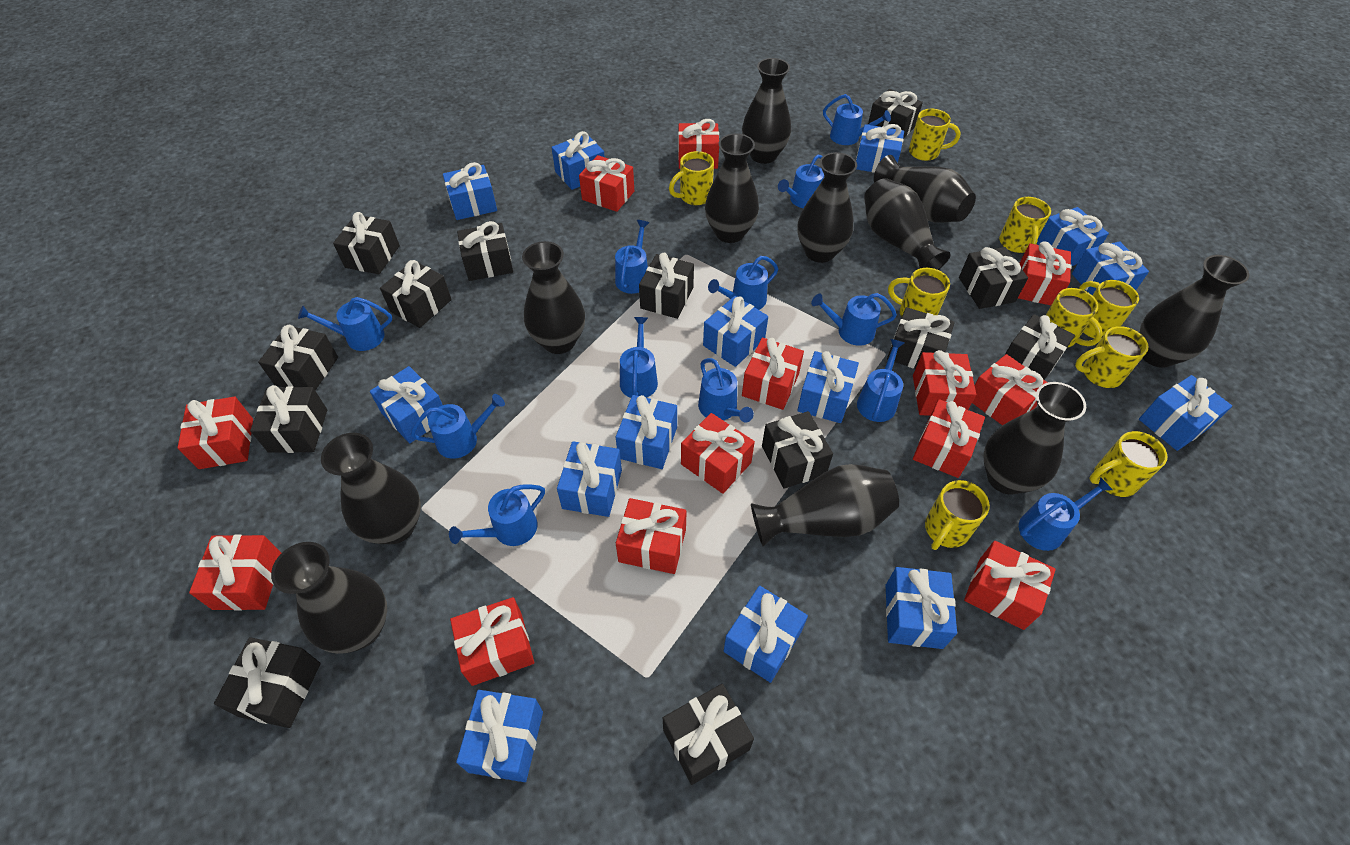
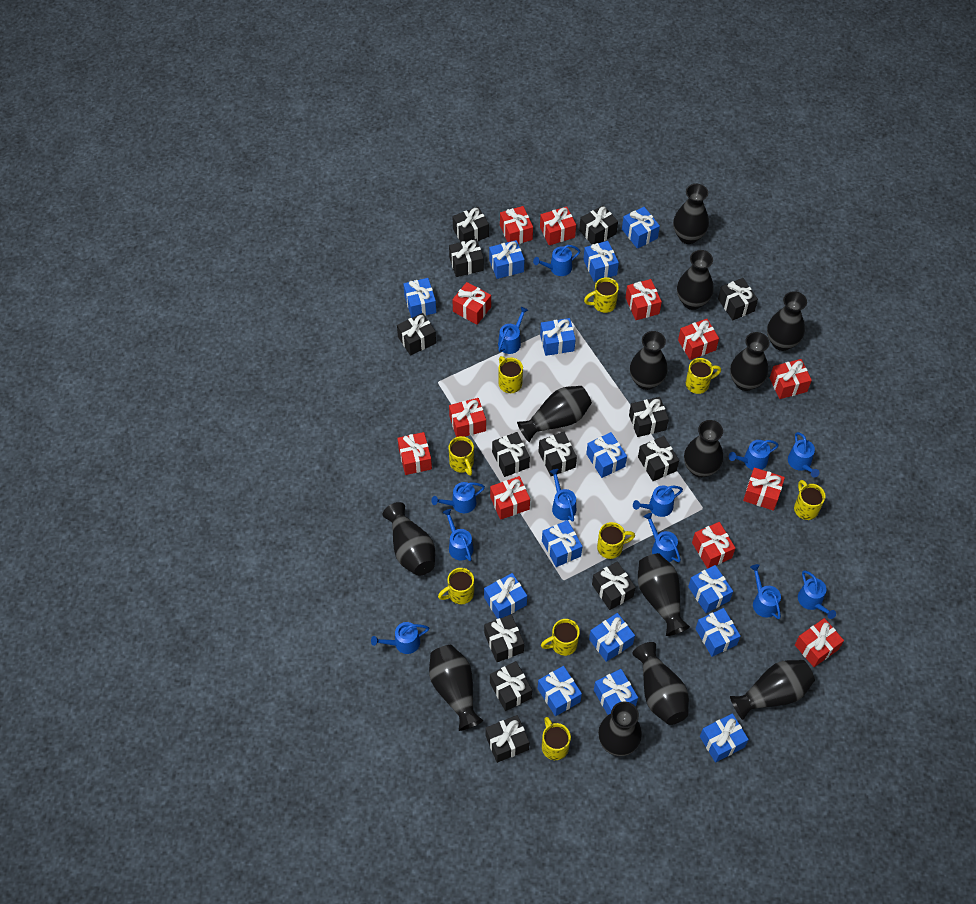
black vase: 11 -> 13
red gift: 13 -> 12

